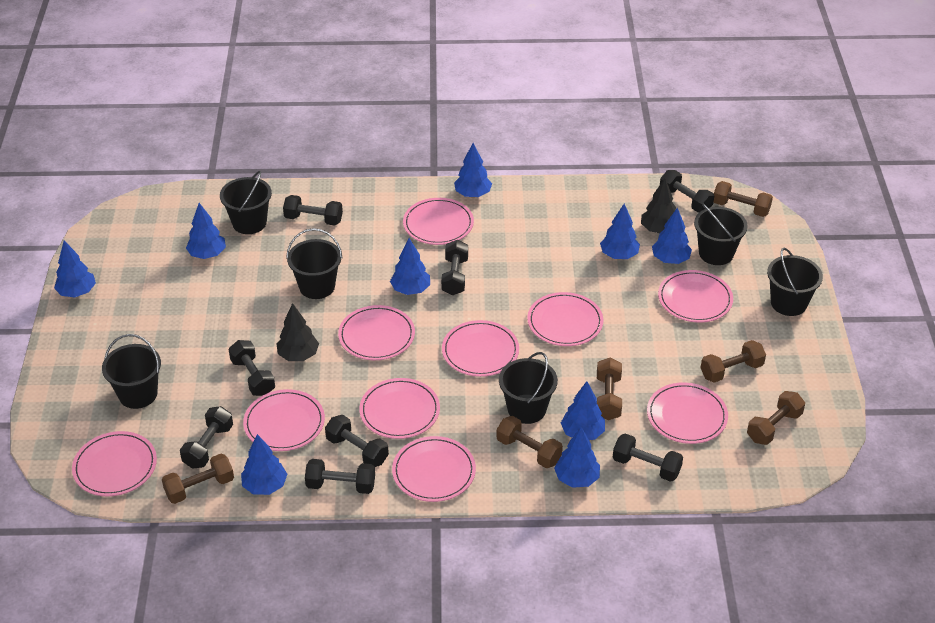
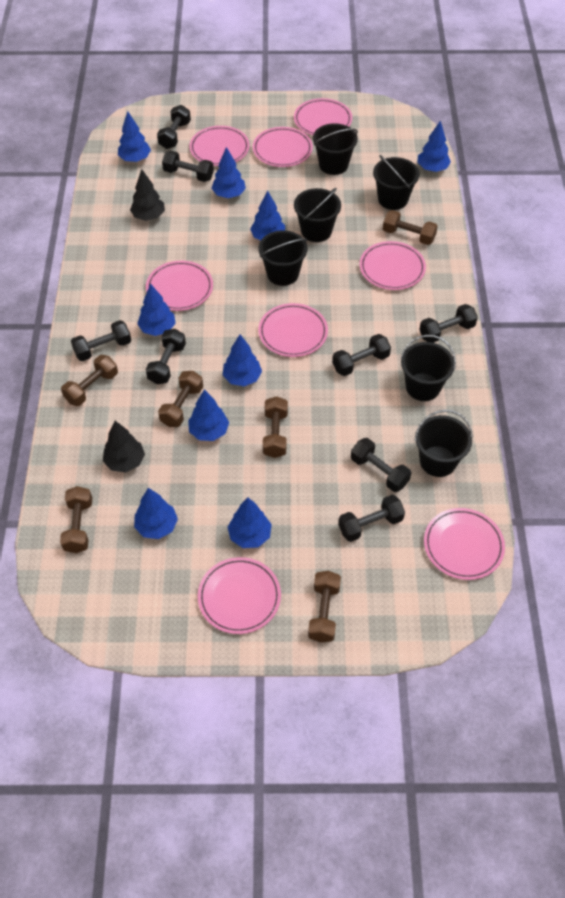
pink plate: 10 -> 8

